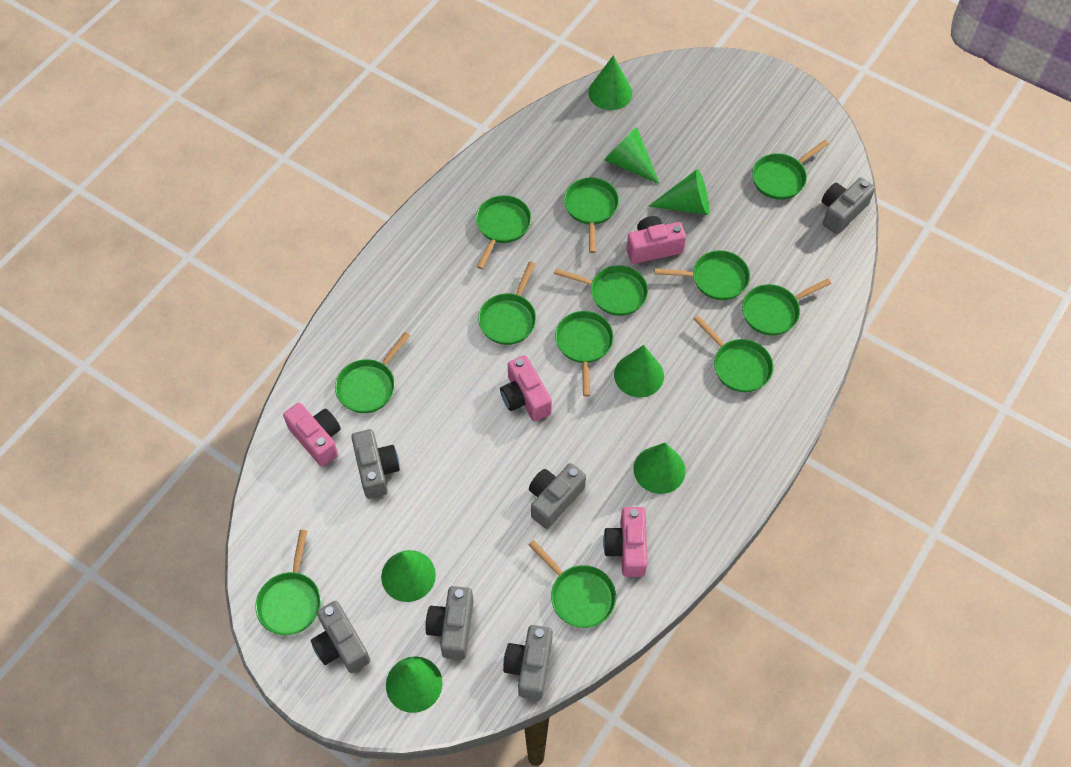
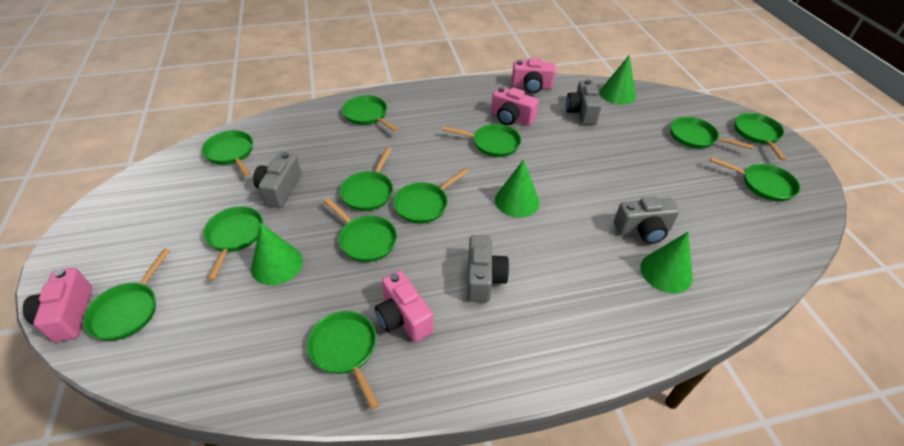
green cone: 7 -> 4
grey camera: 6 -> 4

